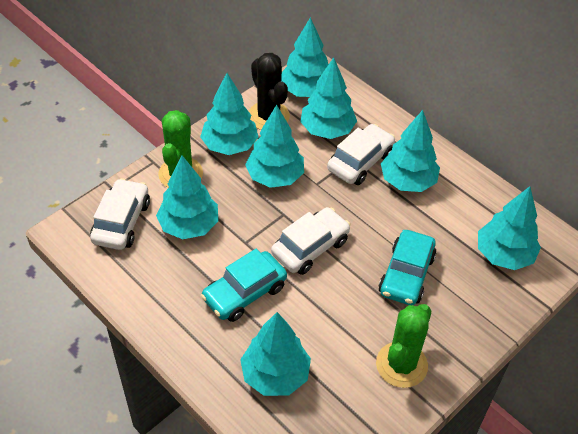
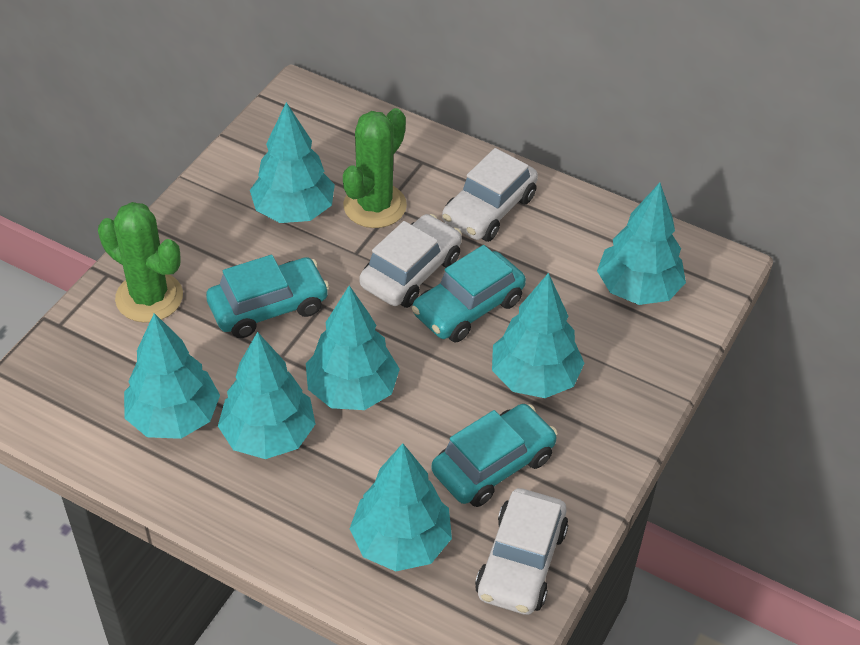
black cactus: 1 -> 0
turquoise car: 2 -> 3
turquoise tree: 8 -> 7

